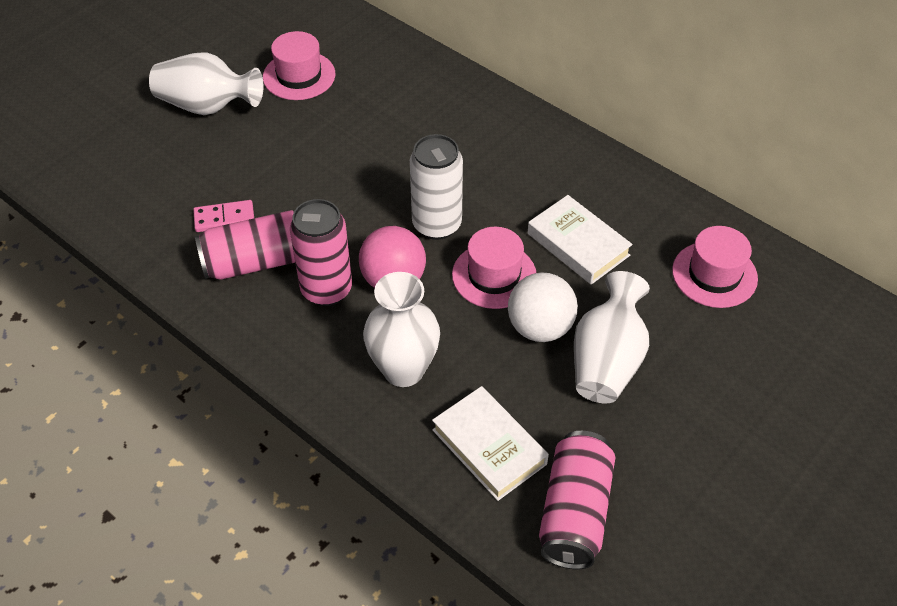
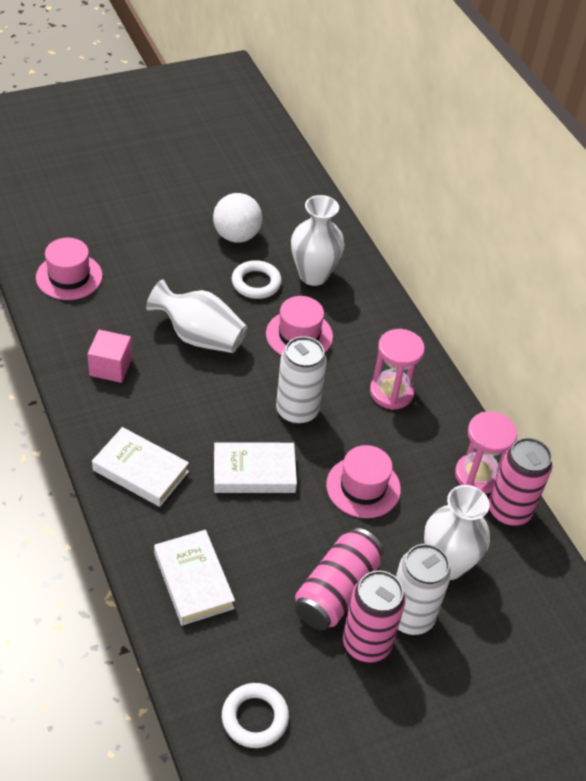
pink ball: 1 -> 0
pink cube: 0 -> 1
pink domino: 1 -> 0
pink hourglass: 0 -> 2
white book: 2 -> 3
white can: 1 -> 2
white ring: 0 -> 2

